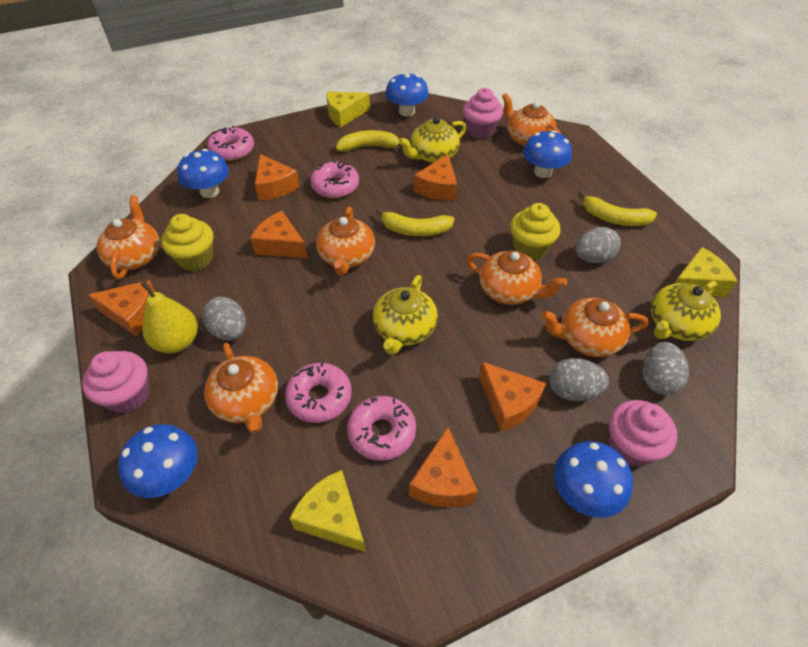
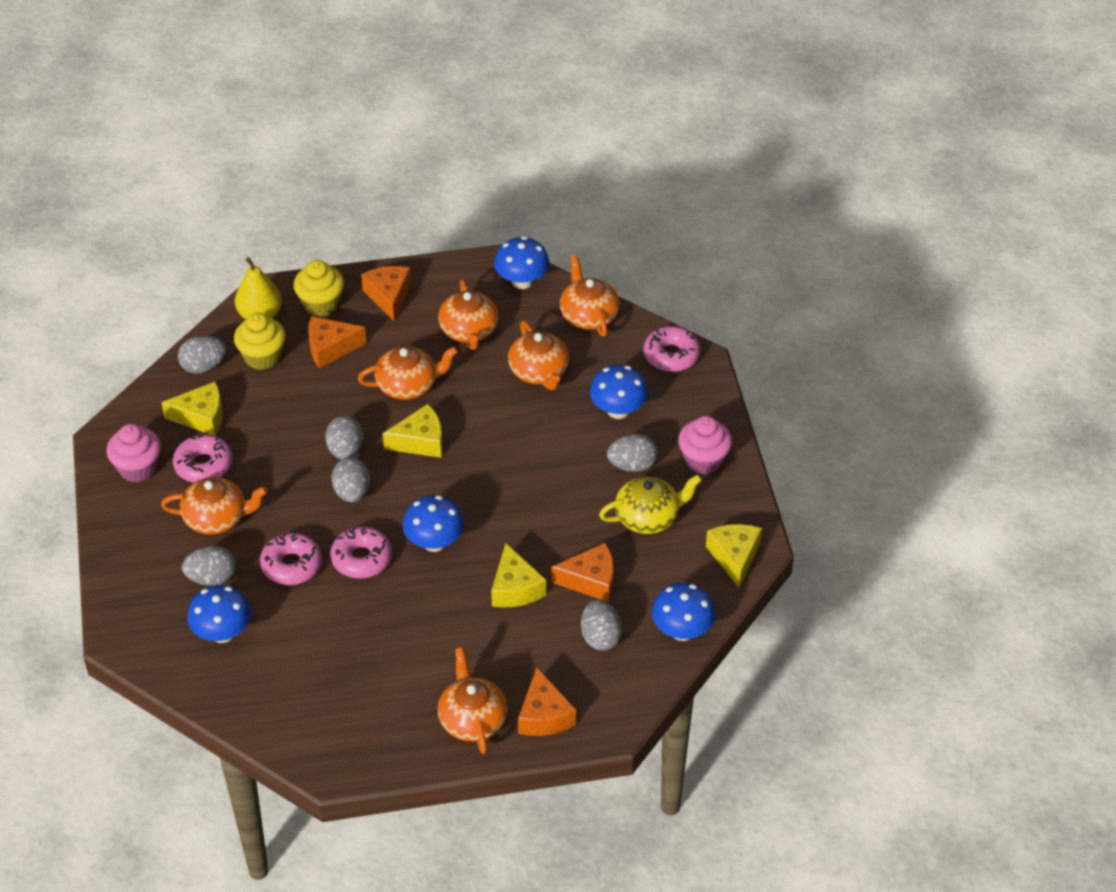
grey egg: 4 -> 6
orange cheese: 6 -> 4
pink cupcake: 3 -> 2
yellow banana: 3 -> 0
yellow cheese: 3 -> 4
yellow teapot: 3 -> 1

